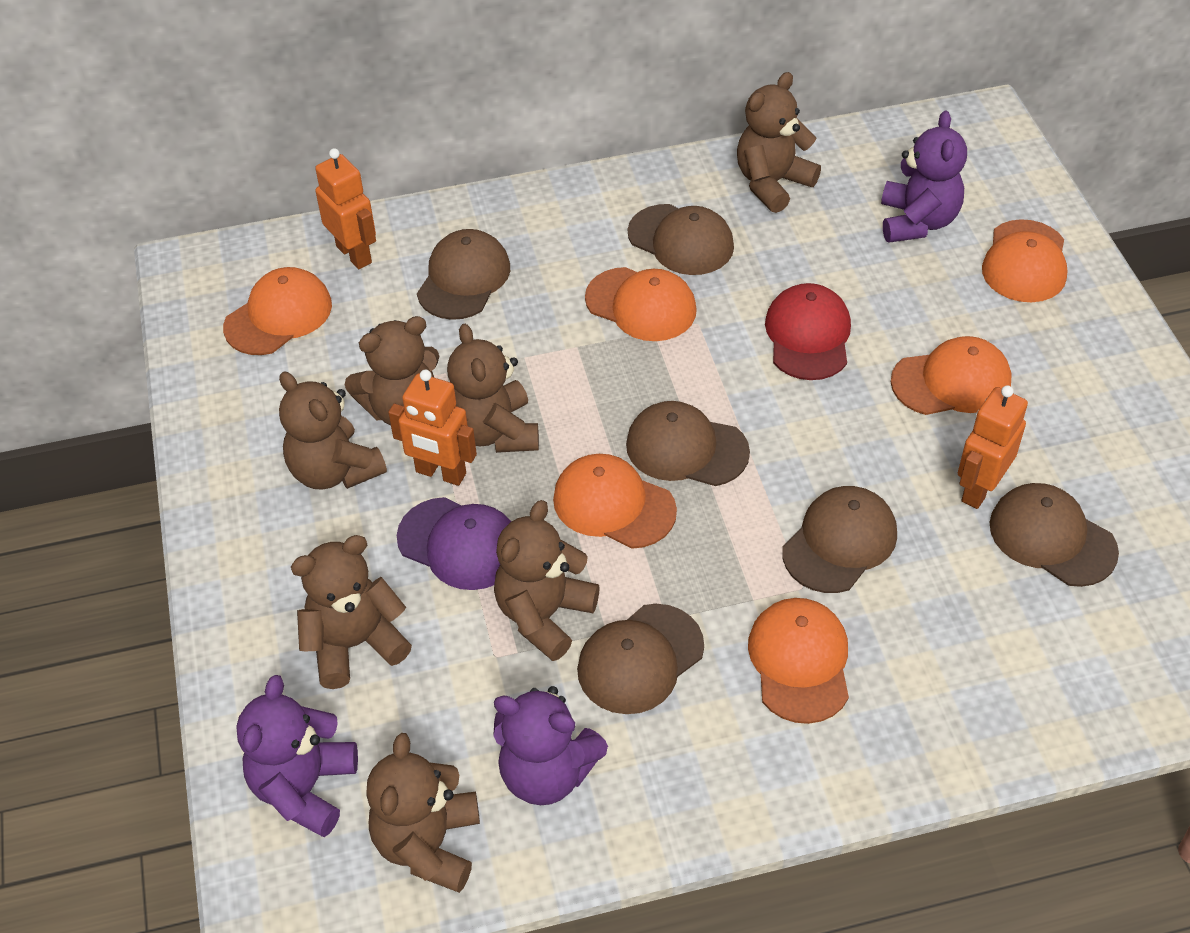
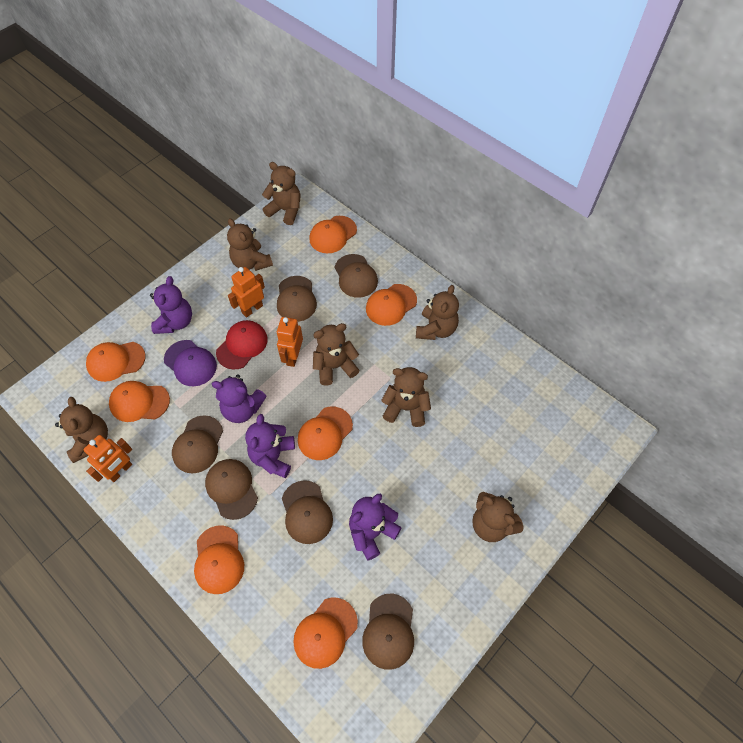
orange cap: 6 -> 7
purple teddy bear: 3 -> 4

